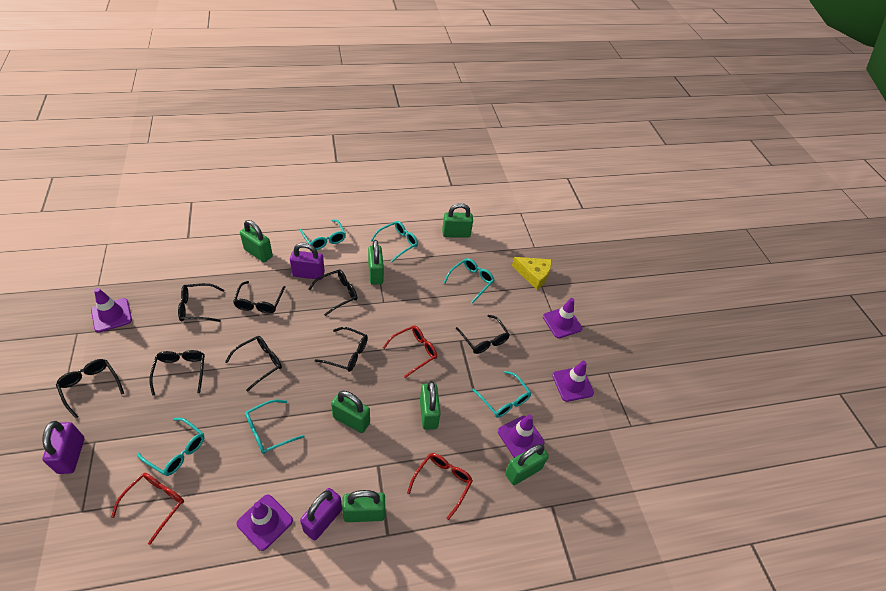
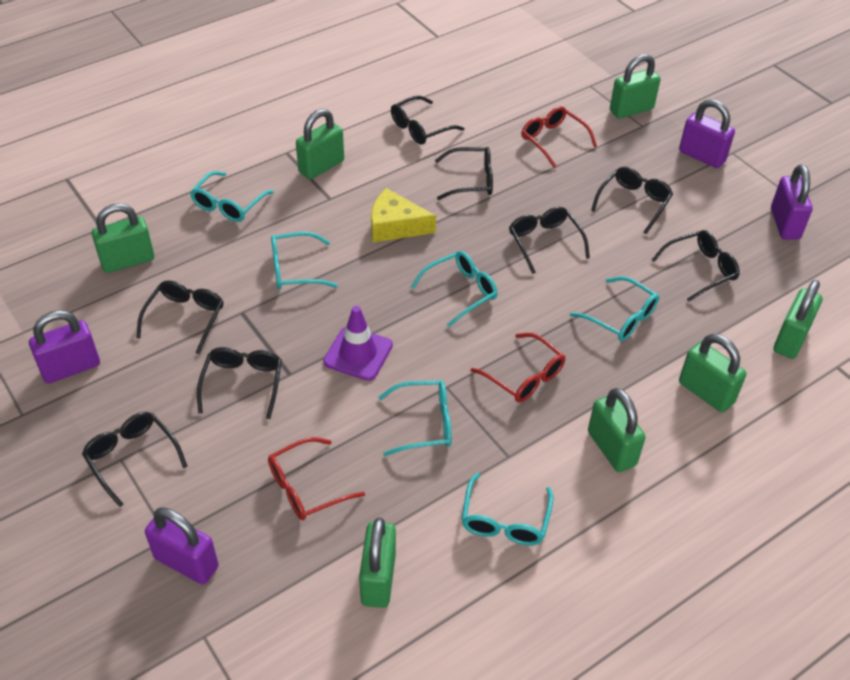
purple padlock: 3 -> 4
purple traffic cone: 5 -> 1

